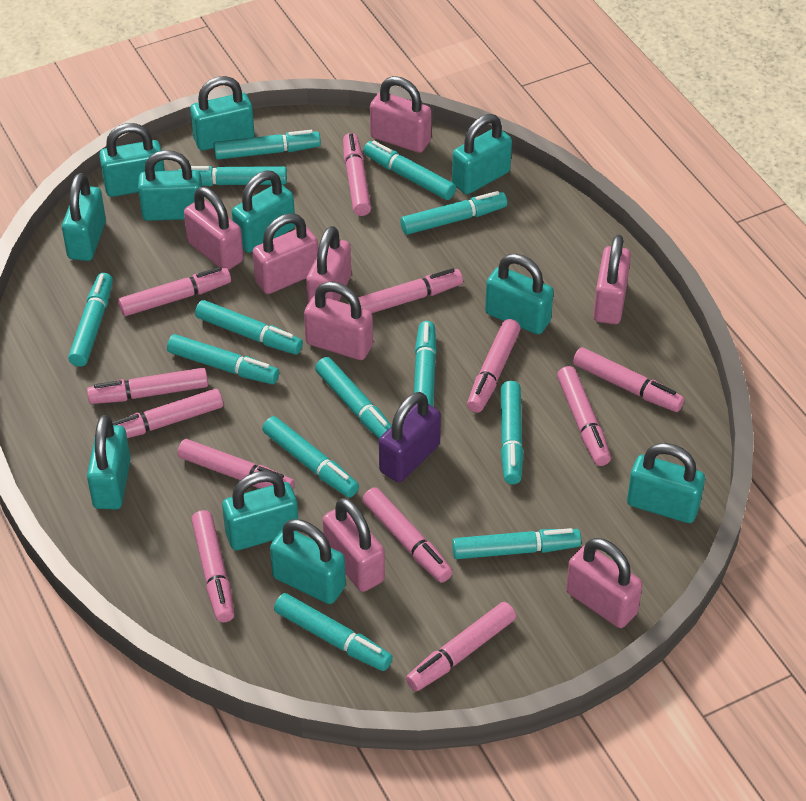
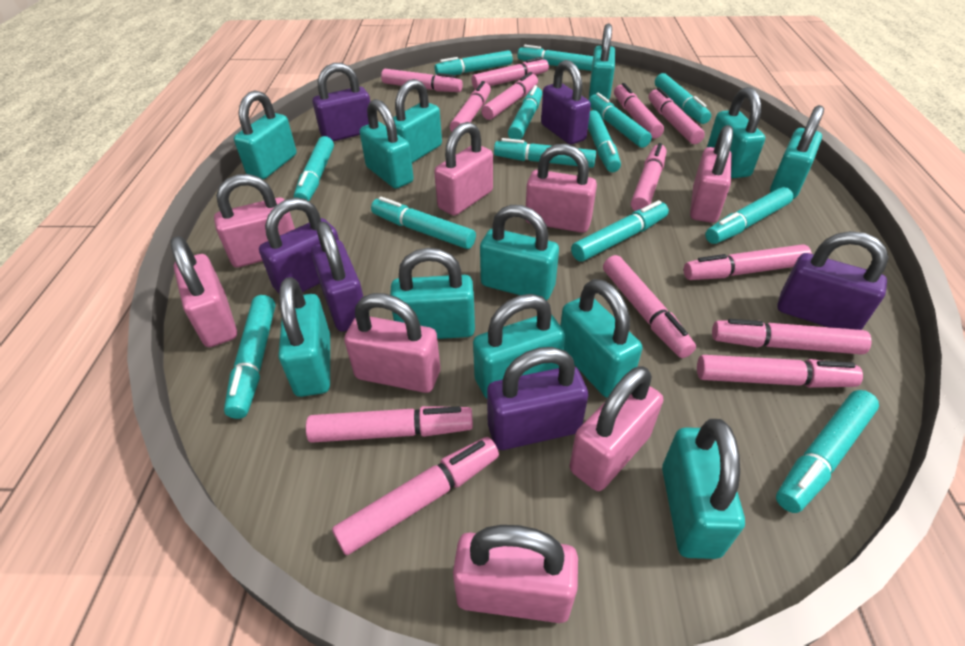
pink marker: 12 -> 13
purple padlock: 1 -> 6
turquoise padlock: 11 -> 12

